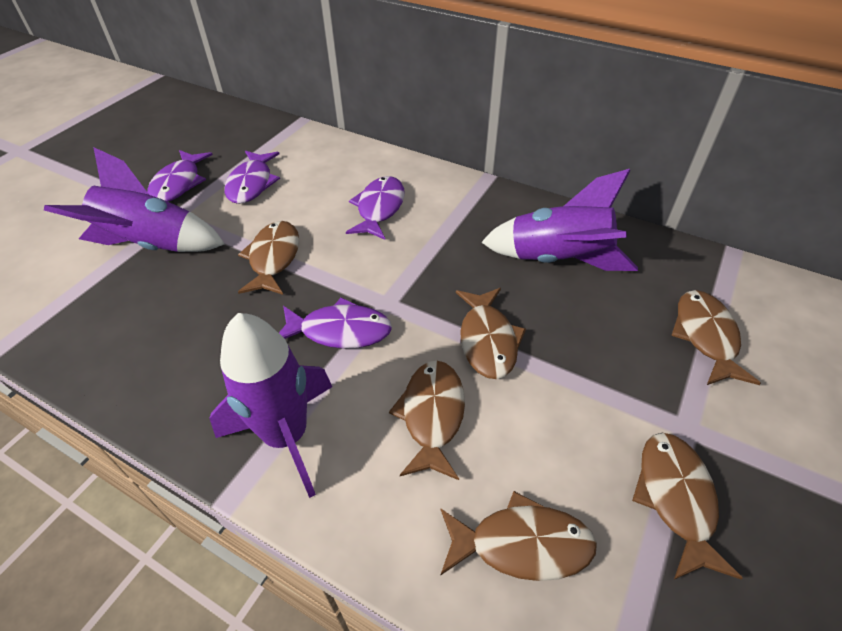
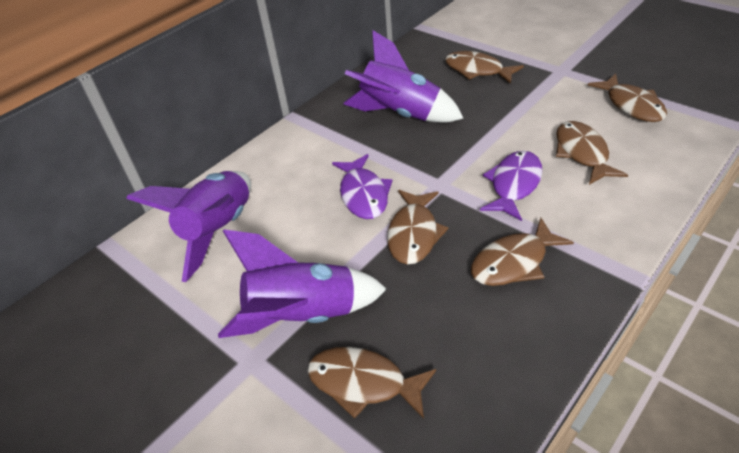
purple fish: 4 -> 2

